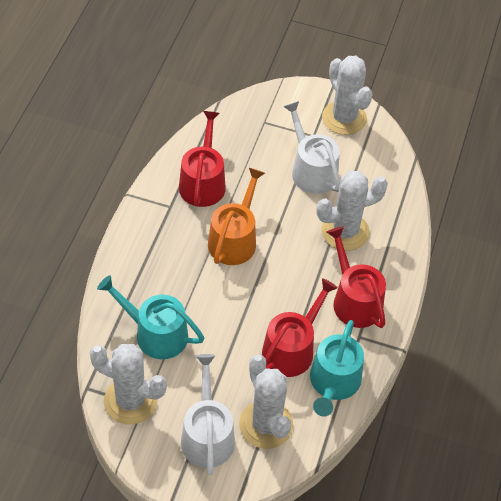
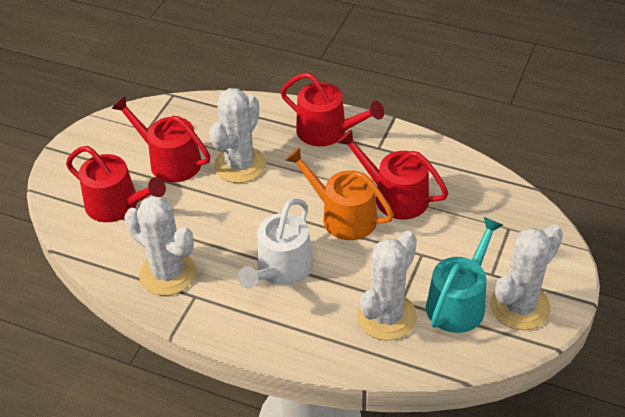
red watering can: 3 -> 4
turquoise watering can: 2 -> 1
white watering can: 2 -> 1

